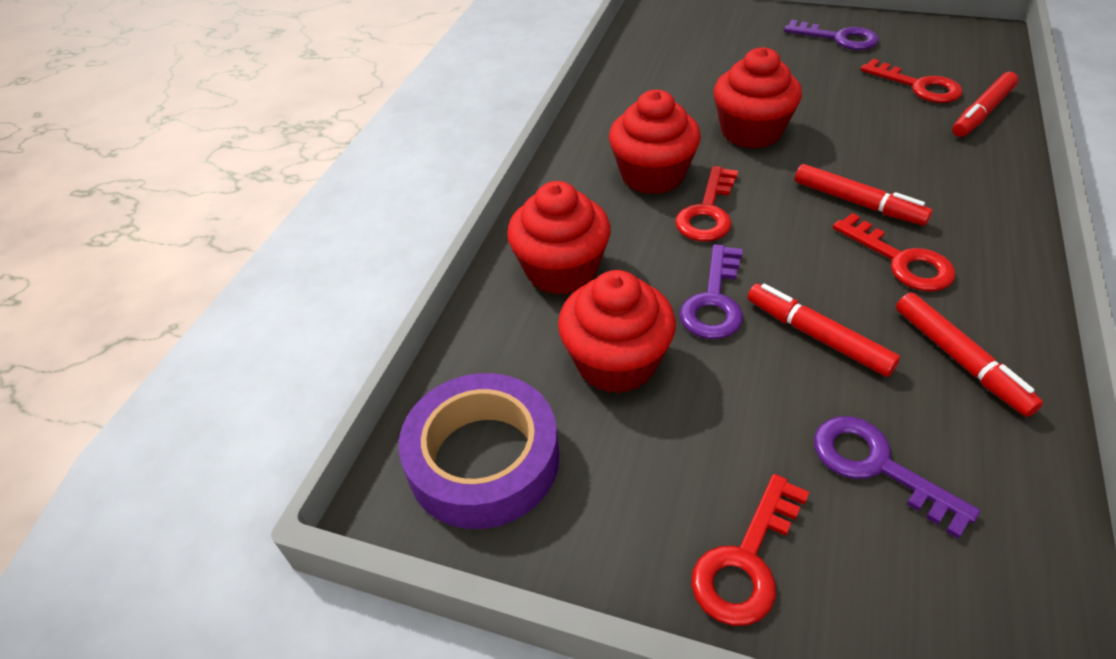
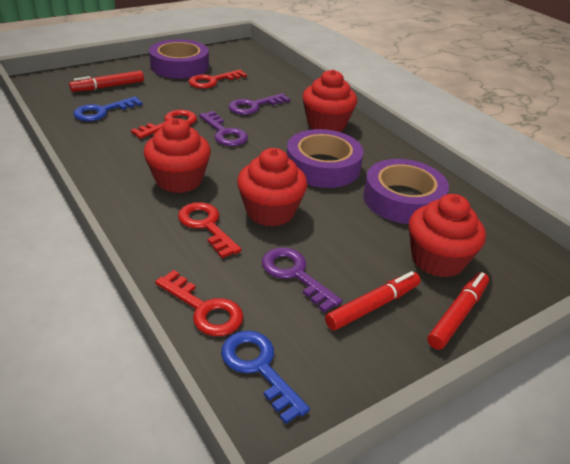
blue key: 0 -> 2
purple tape: 1 -> 3
red marker: 4 -> 3

